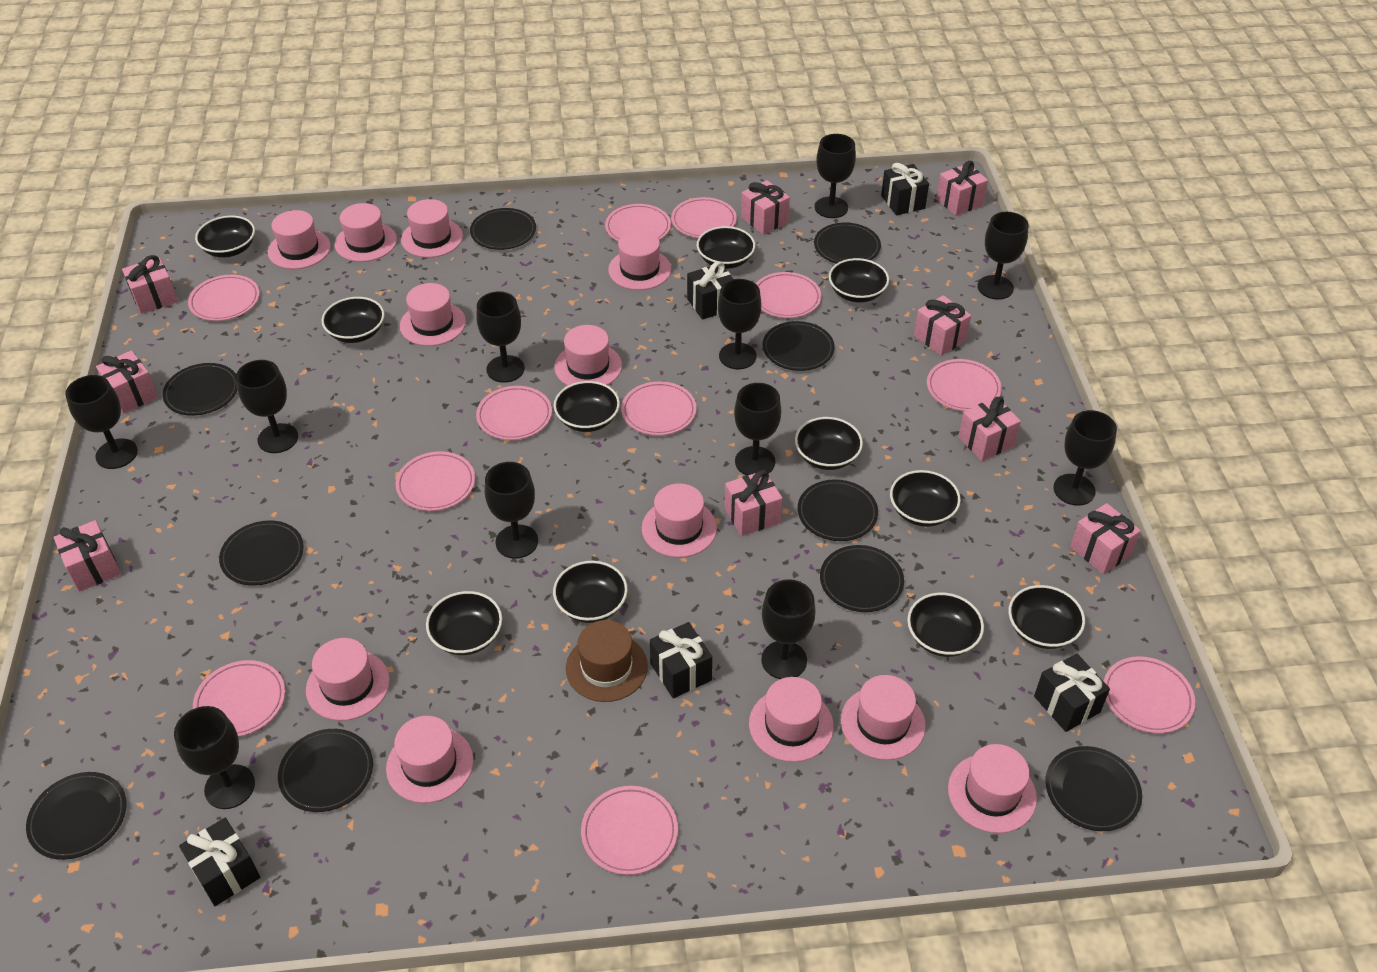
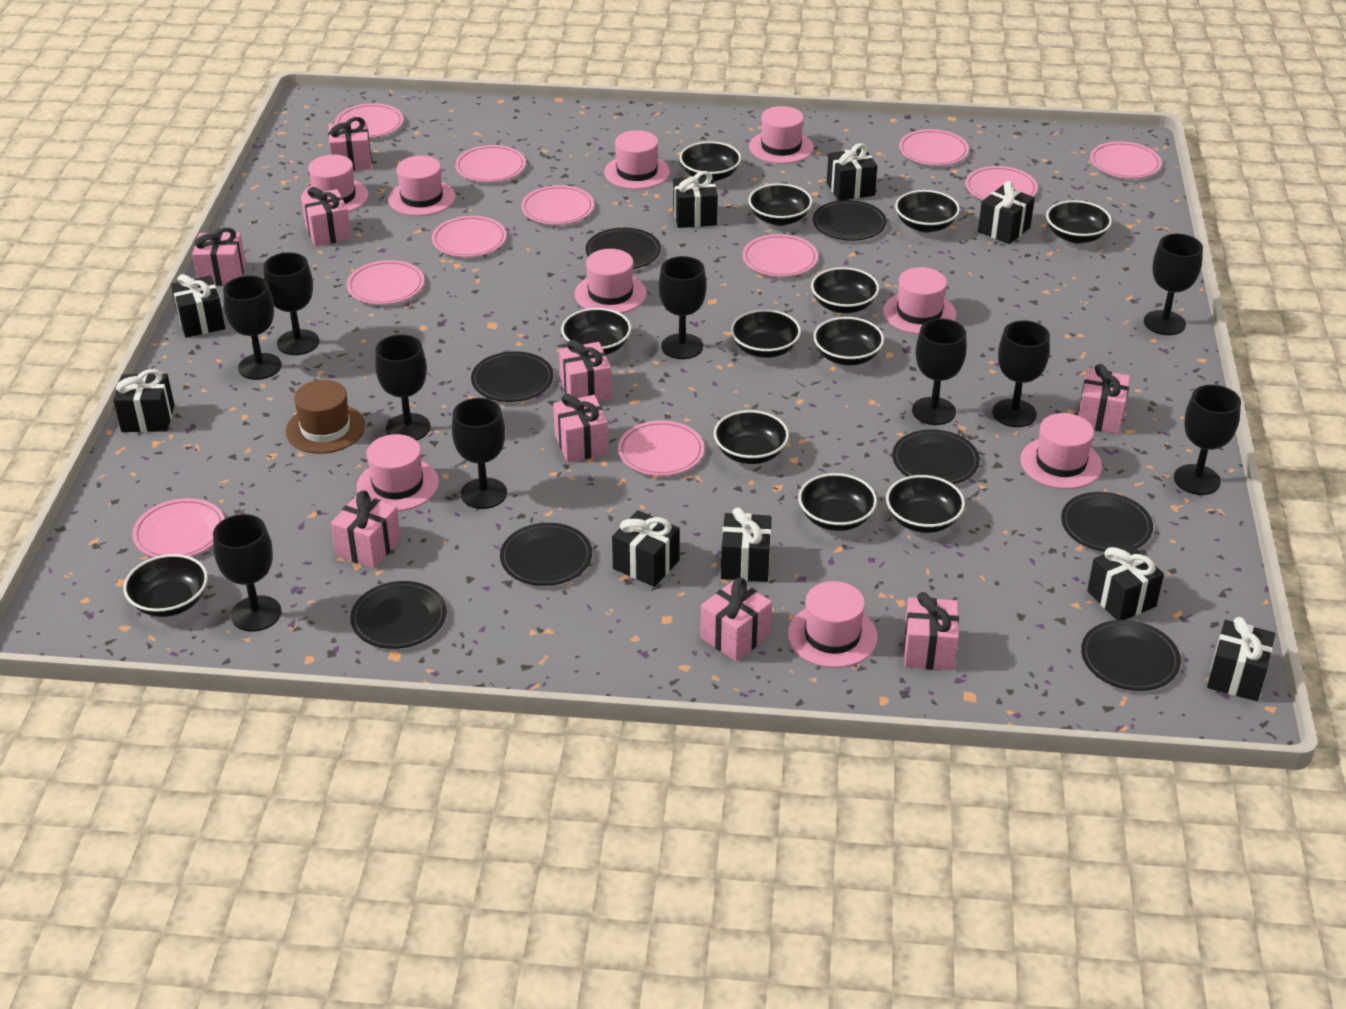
black bowl: 11 -> 12
black gift: 5 -> 9
black goblet: 11 -> 10
black plate: 10 -> 8
pink hat: 12 -> 9

